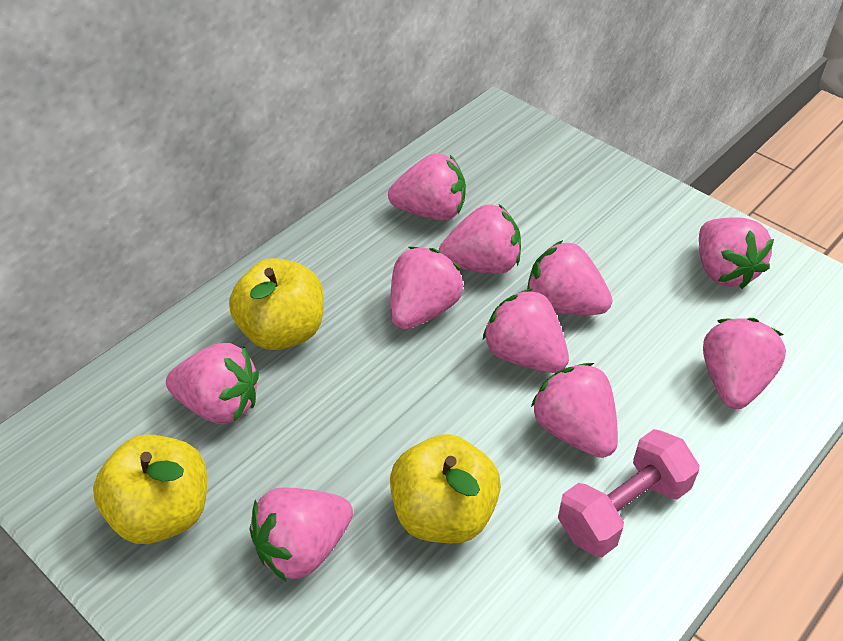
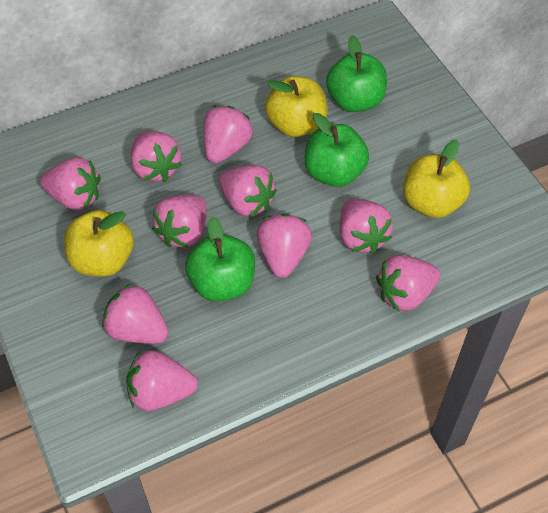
green apple: 0 -> 3
pink dumbbell: 1 -> 0

